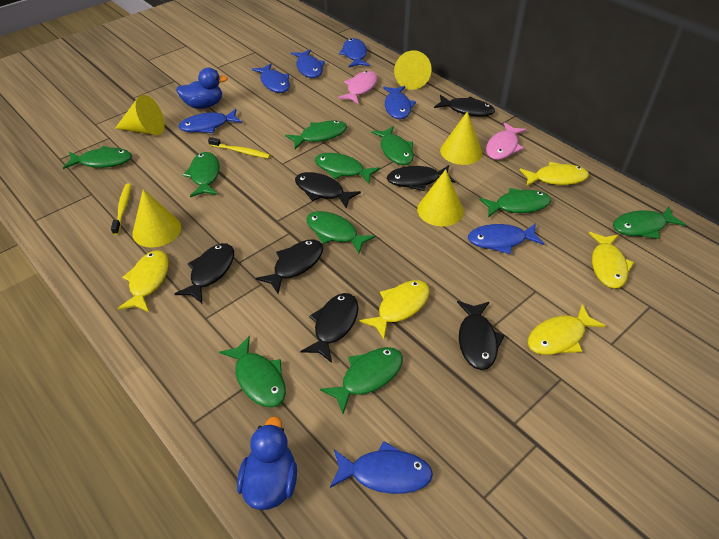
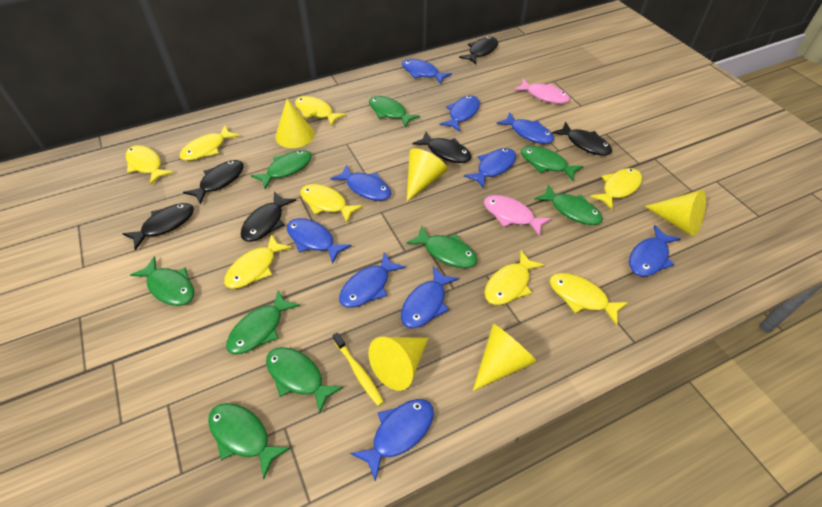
black fish: 7 -> 6
blue duck: 2 -> 0
blue fish: 7 -> 10
green fish: 10 -> 9
yellow fish: 5 -> 8
yellow toothbrush: 2 -> 1

